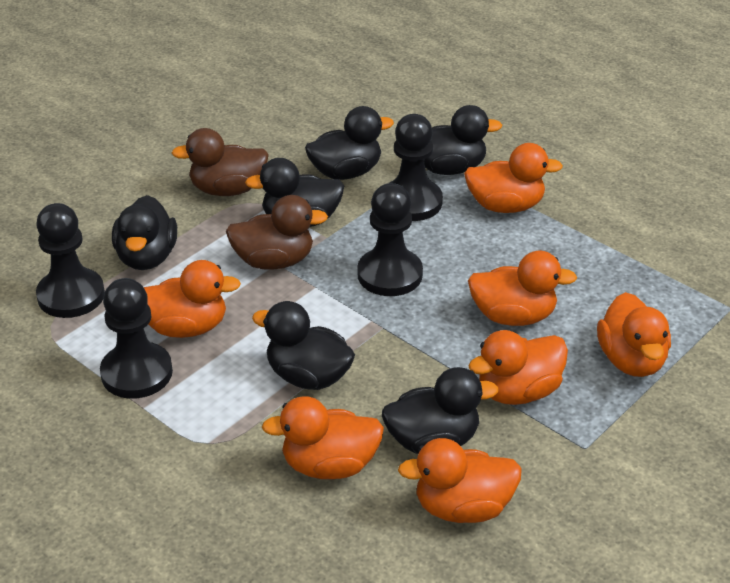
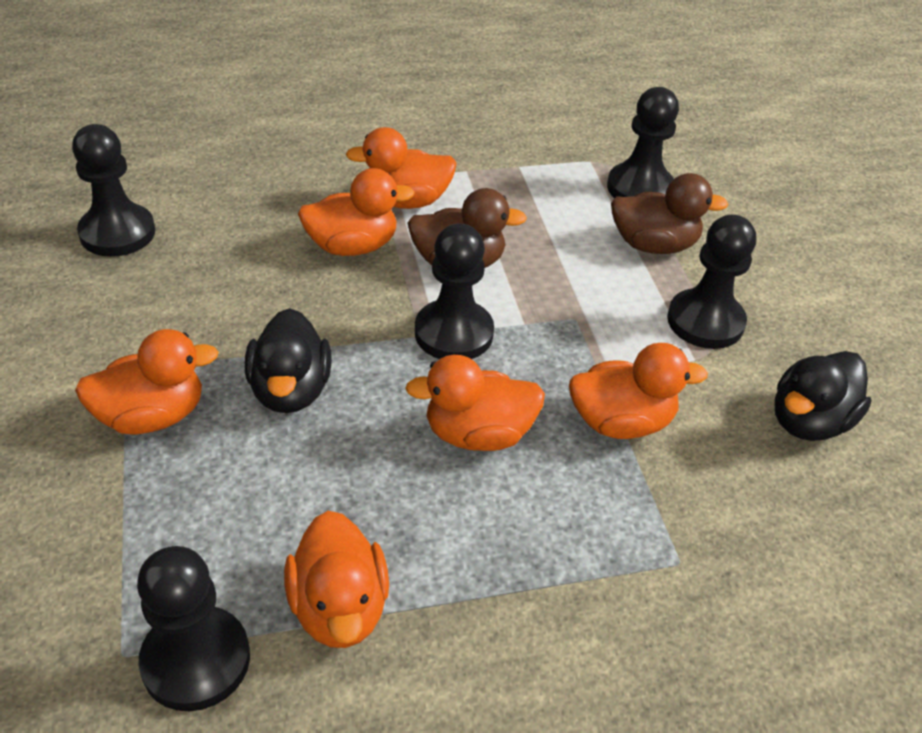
black duck: 6 -> 2
black pawn: 4 -> 5
orange duck: 7 -> 6

